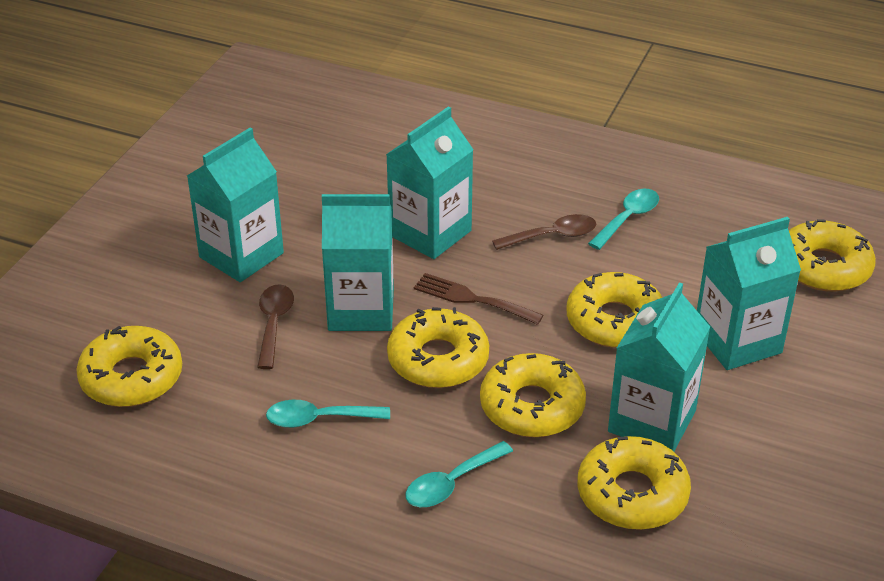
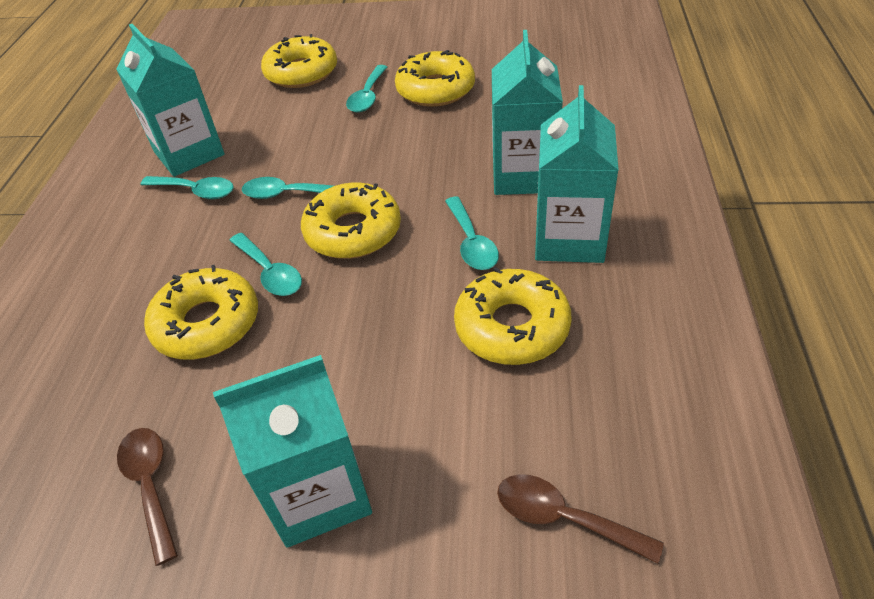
brown fork: 1 -> 0
turquoise carton: 5 -> 4
turquoise spoon: 3 -> 5
yellow donut: 6 -> 5

